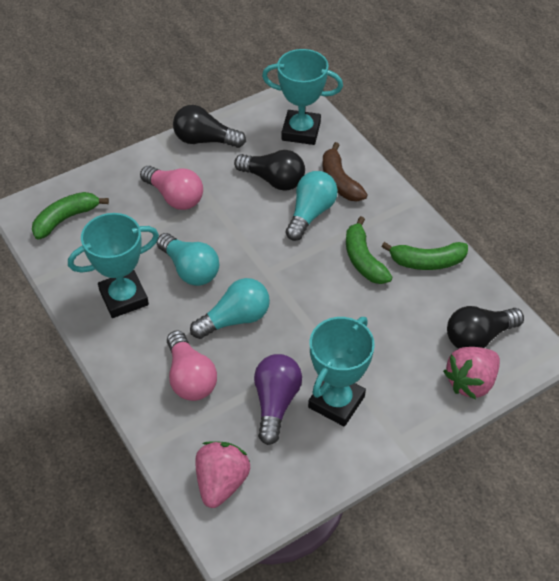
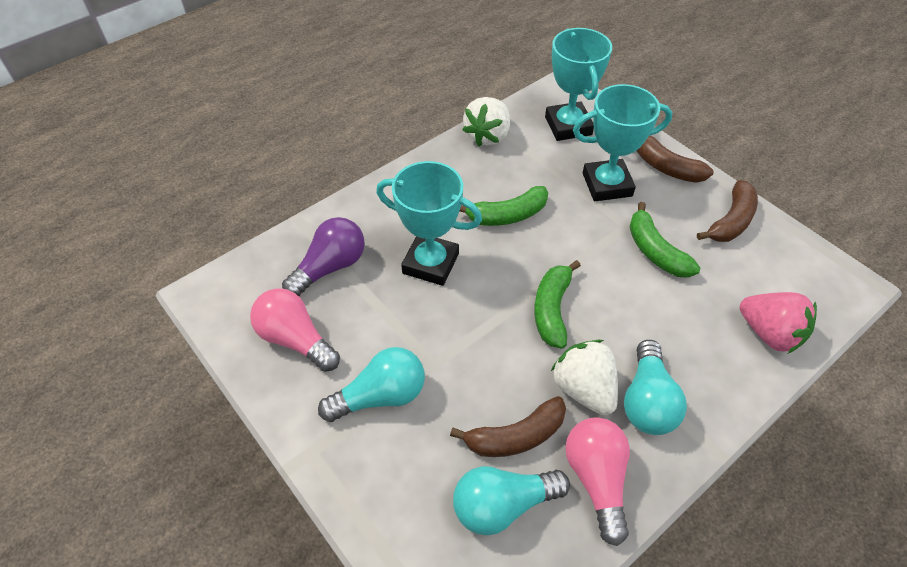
black light bulb: 3 -> 0
brown banana: 1 -> 3
pink strawberry: 2 -> 1
white strawberry: 0 -> 2

